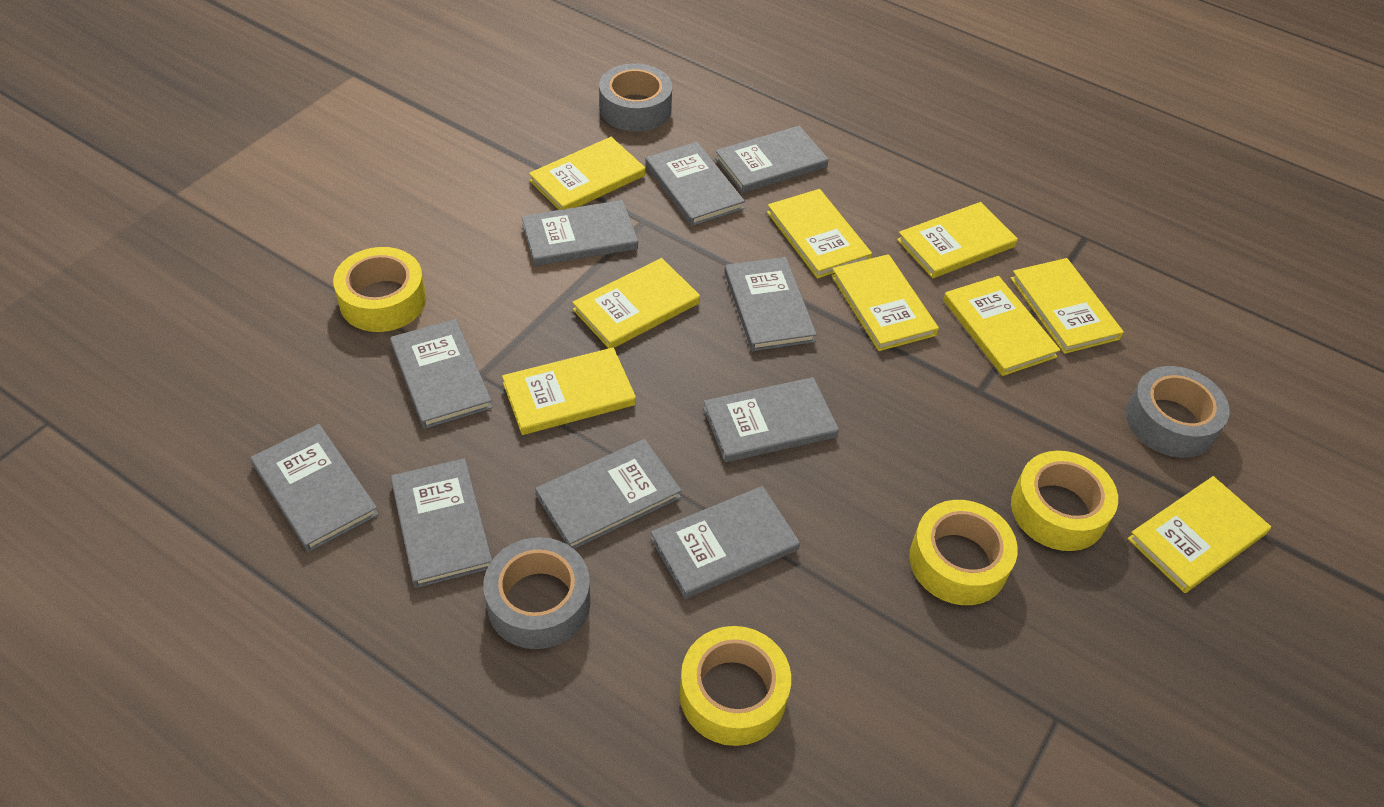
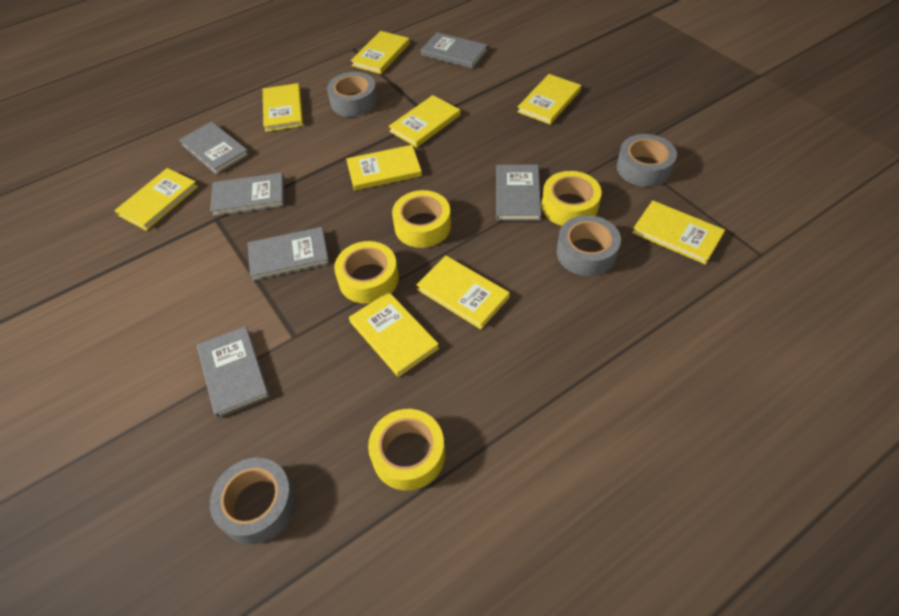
grey book: 10 -> 6
grey tape: 3 -> 4

